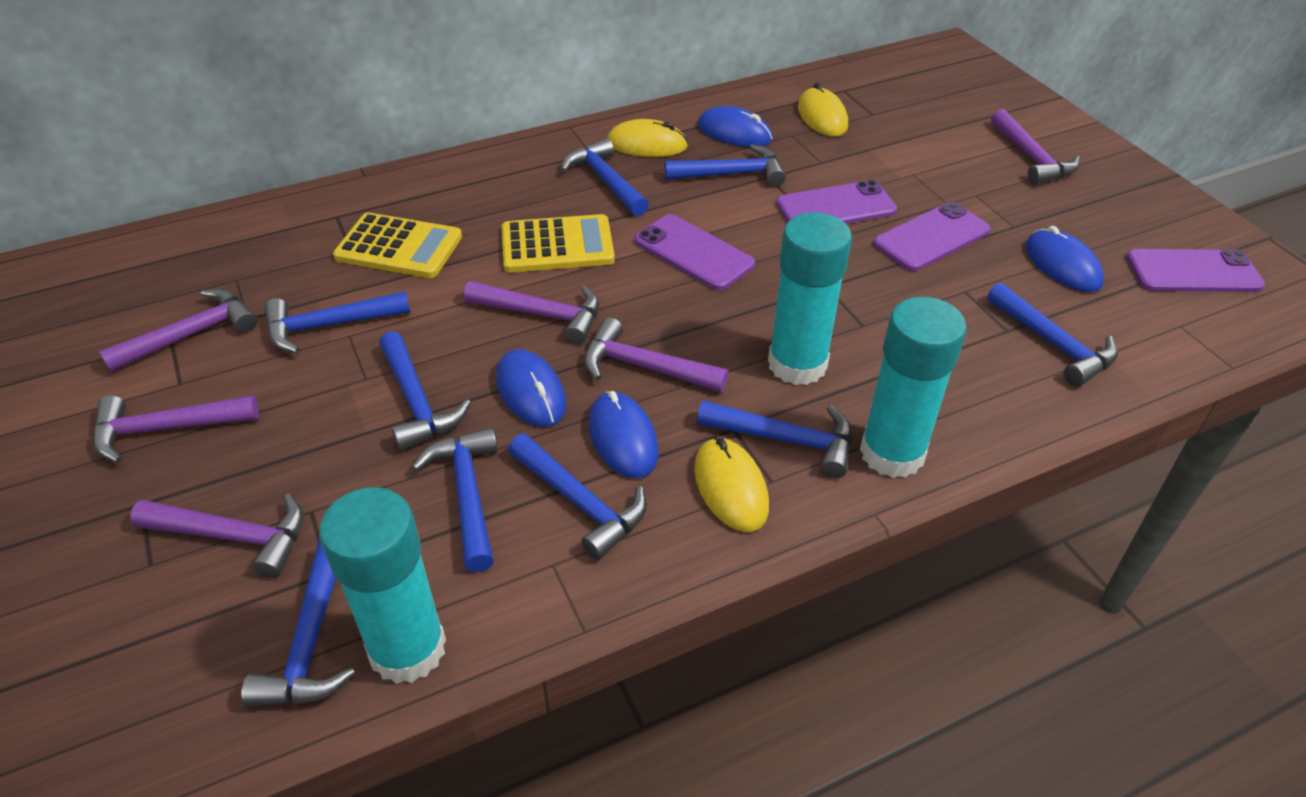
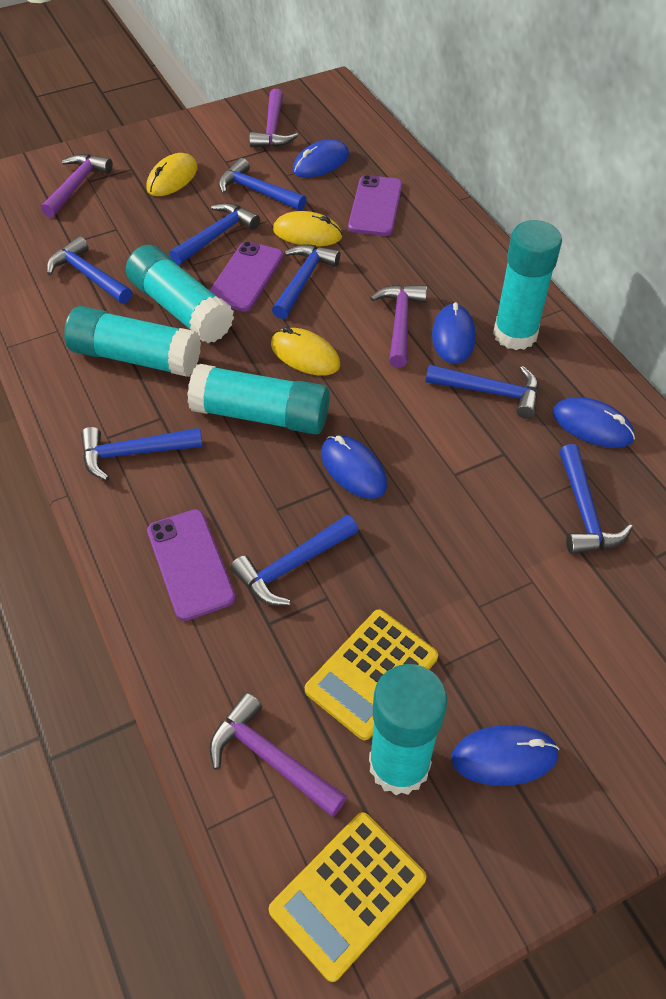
blue hammer: 9 -> 8
blue mouse: 4 -> 5
purple hammer: 6 -> 4
purple phone: 4 -> 3
turquoise glue stick: 3 -> 5

